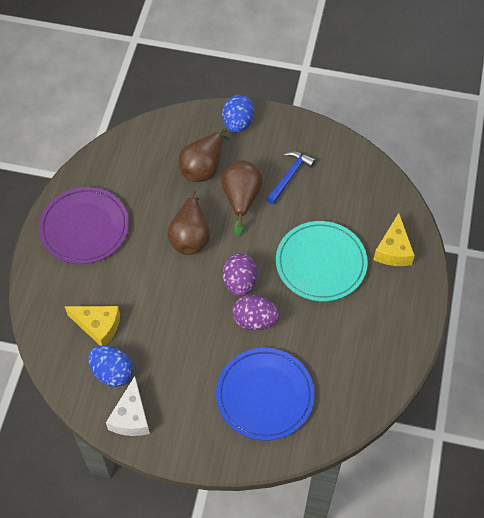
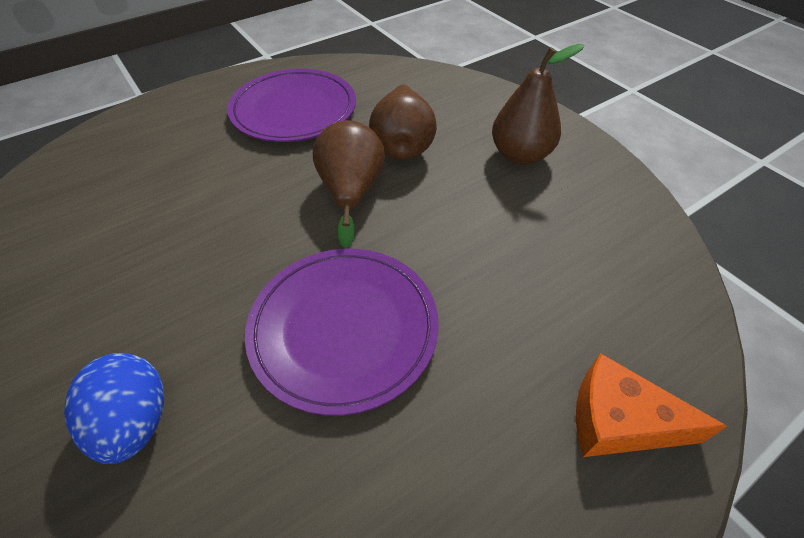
blue egg: 2 -> 1
blue hammer: 1 -> 0
blue plate: 1 -> 0
orange cheese: 0 -> 1
purple egg: 2 -> 0
purple plate: 1 -> 2
turquoise plate: 1 -> 0
white cheese: 1 -> 0
yellow cheese: 2 -> 0

